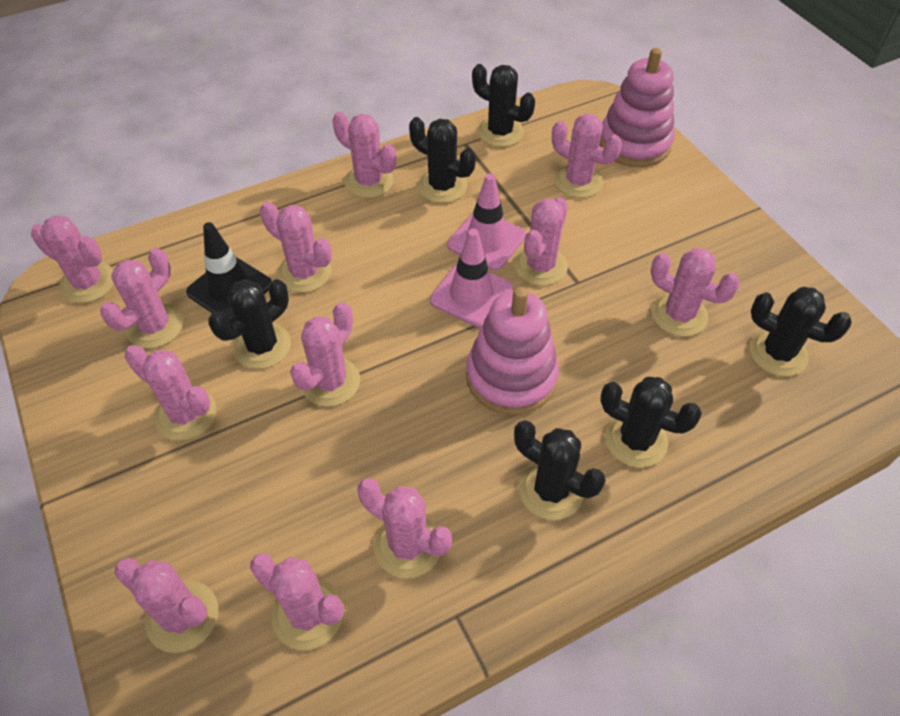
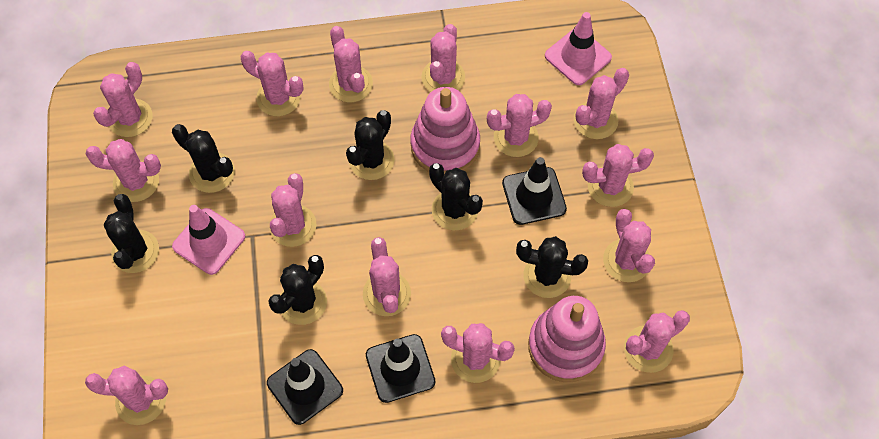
black traffic cone: 1 -> 3
pink cactus: 12 -> 14

